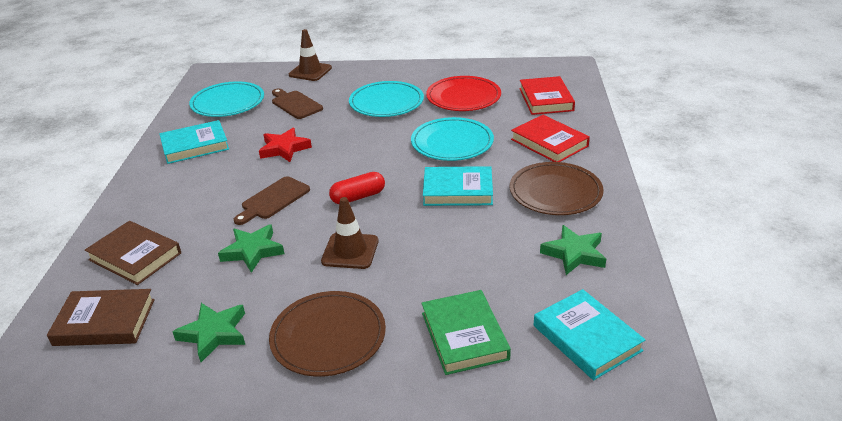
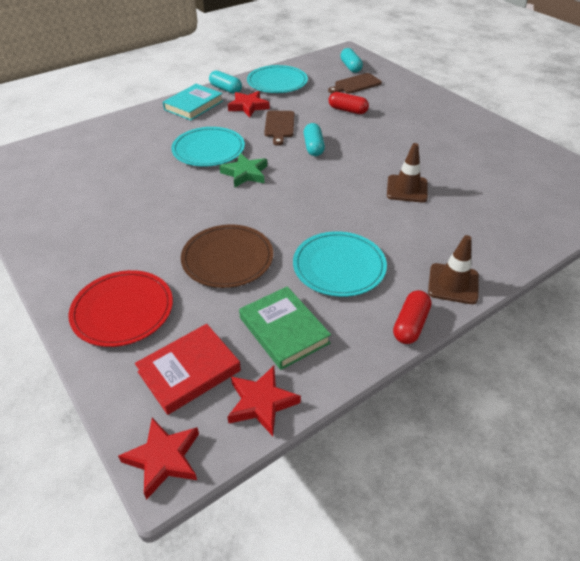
brown book: 2 -> 0
brown plate: 2 -> 1
green star: 3 -> 1
red book: 2 -> 1
red capsule: 1 -> 2
red star: 1 -> 3
turquoise book: 3 -> 1
turquoise capsule: 0 -> 3

